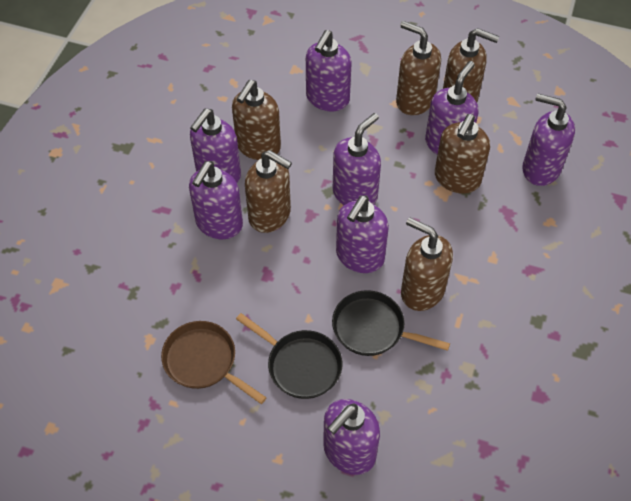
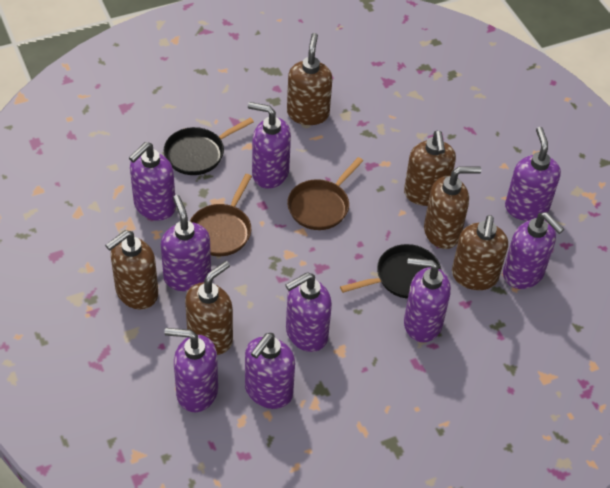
brown pan: 1 -> 2
purple soap dispenser: 8 -> 9

